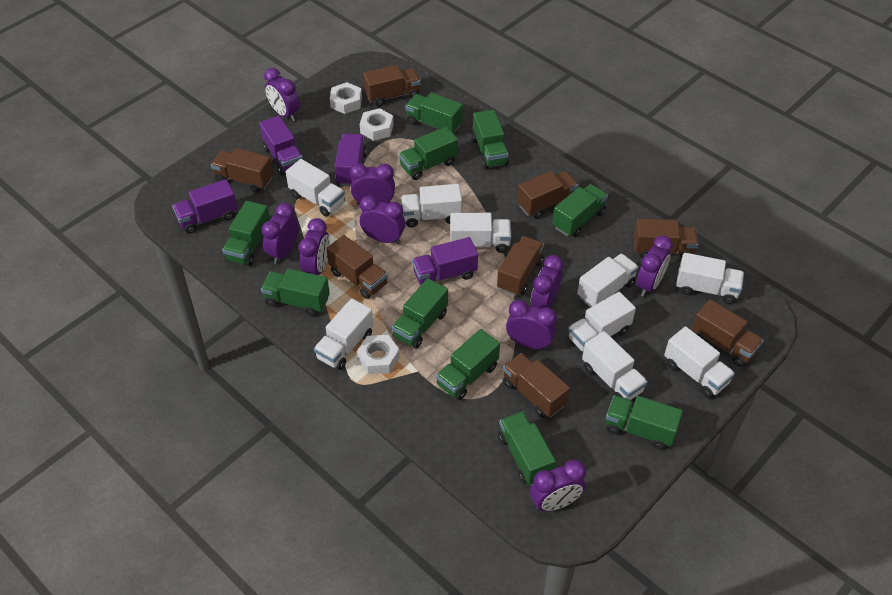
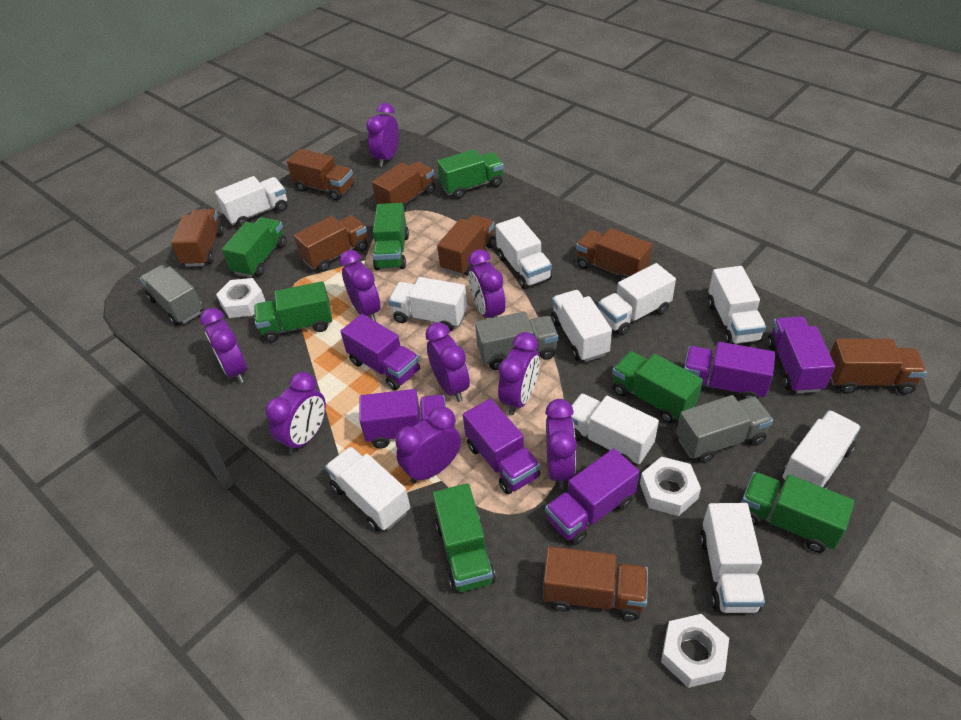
green truck: 10 -> 7
grey truck: 0 -> 3
purple truck: 4 -> 6
white truck: 9 -> 10

